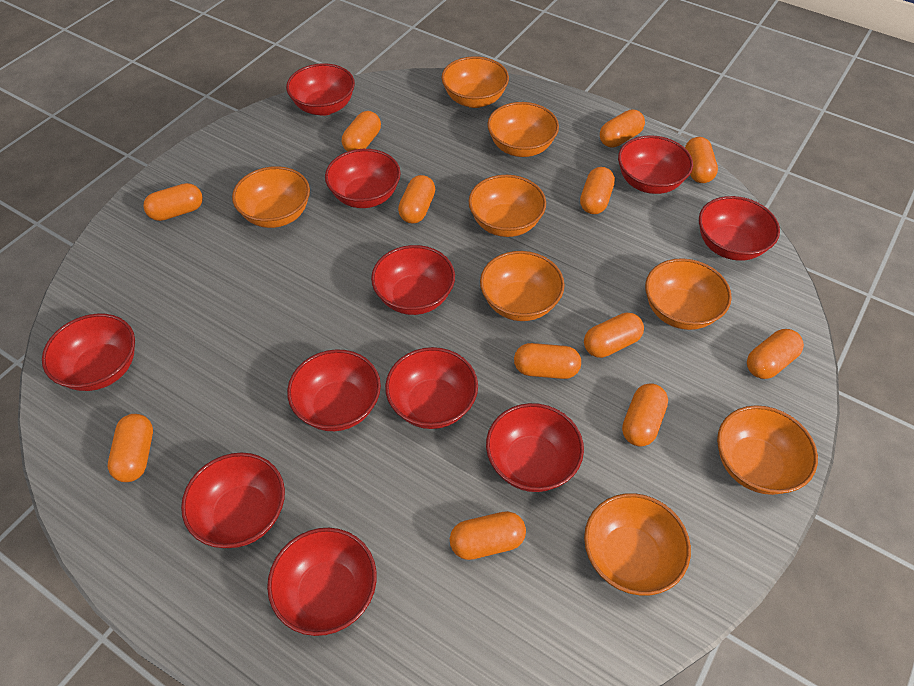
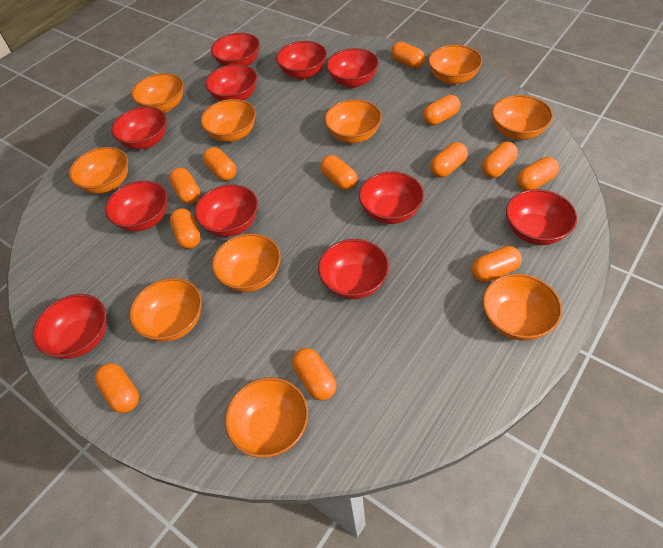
orange bowl: 8 -> 10

